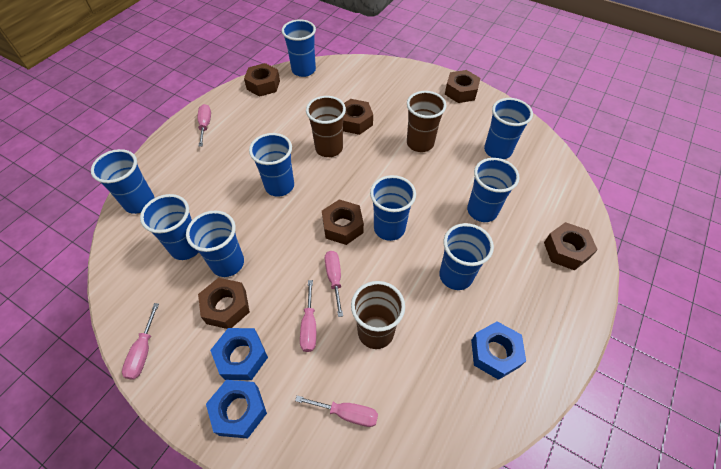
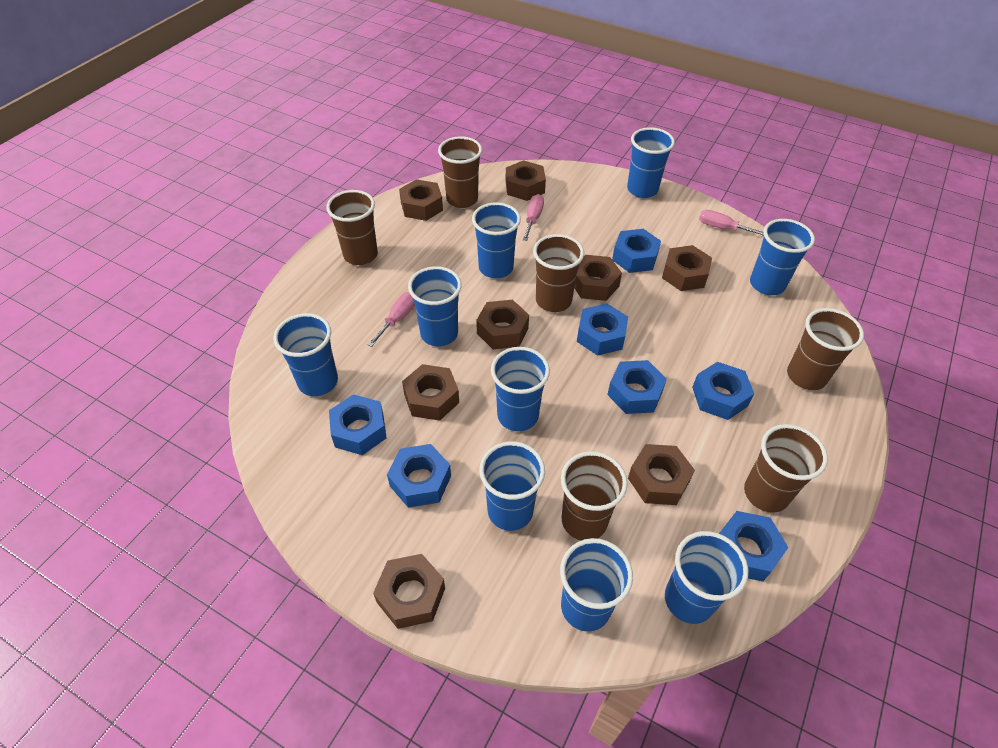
blue nut: 3 -> 7
brown cup: 3 -> 6
brown nut: 6 -> 8
pink screwdriver: 5 -> 3

